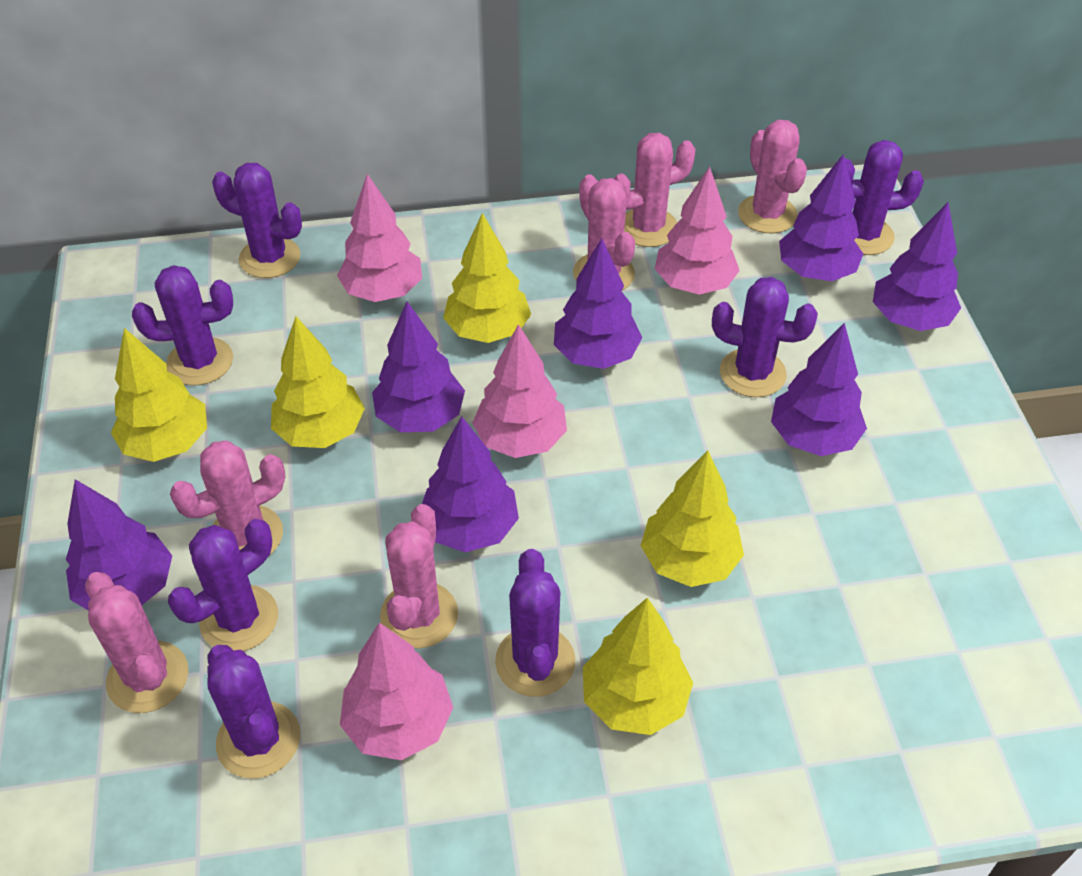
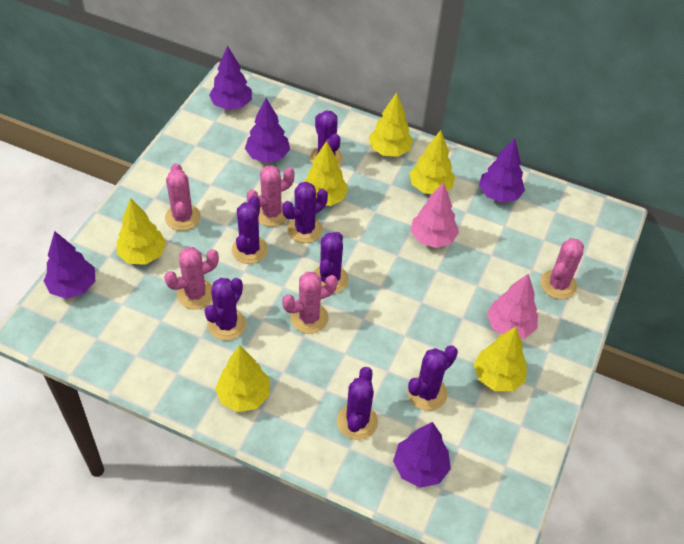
pink cactus: 6 -> 5
pink tree: 4 -> 2
purple tree: 7 -> 5
yellow tree: 5 -> 6

